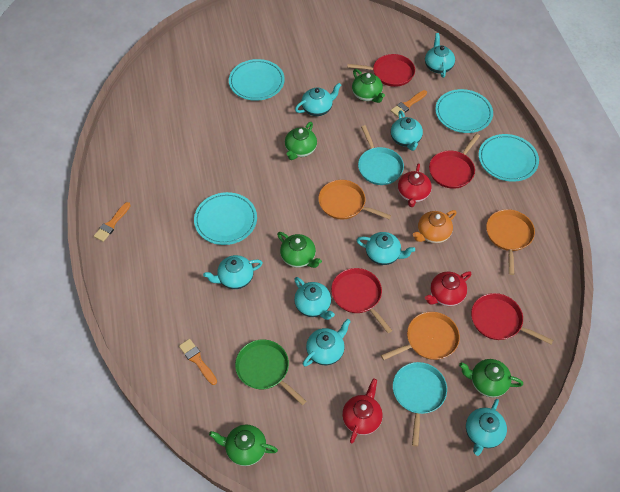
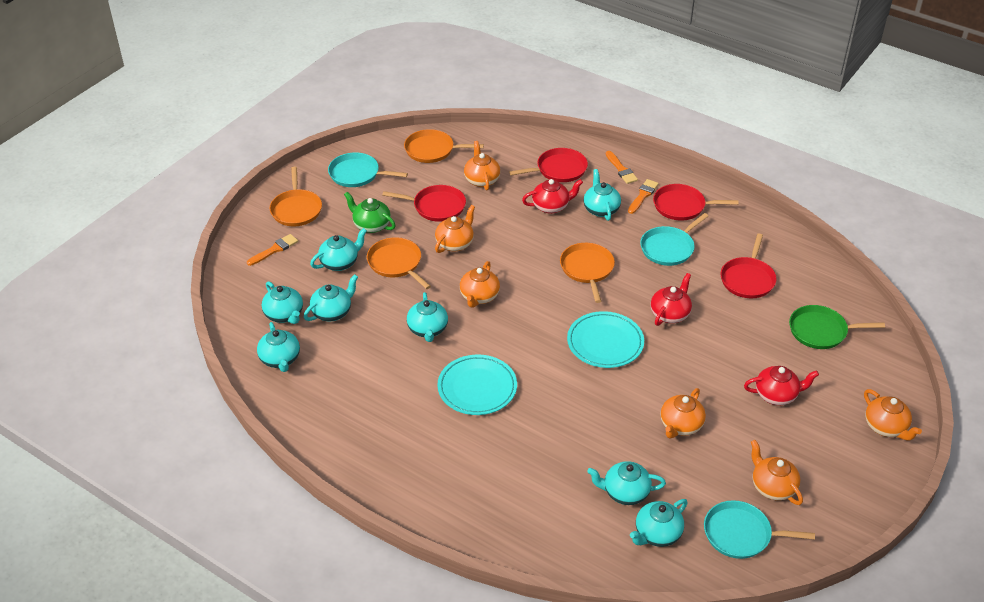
green teapot: 5 -> 1
orange pan: 3 -> 4
orange teapot: 1 -> 6
turquoise pan: 2 -> 3
turquoise plate: 4 -> 2

